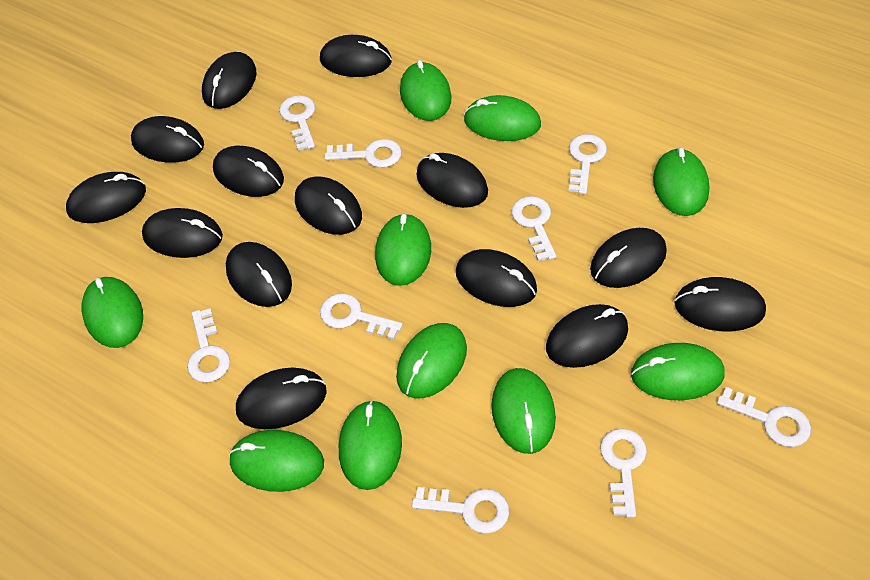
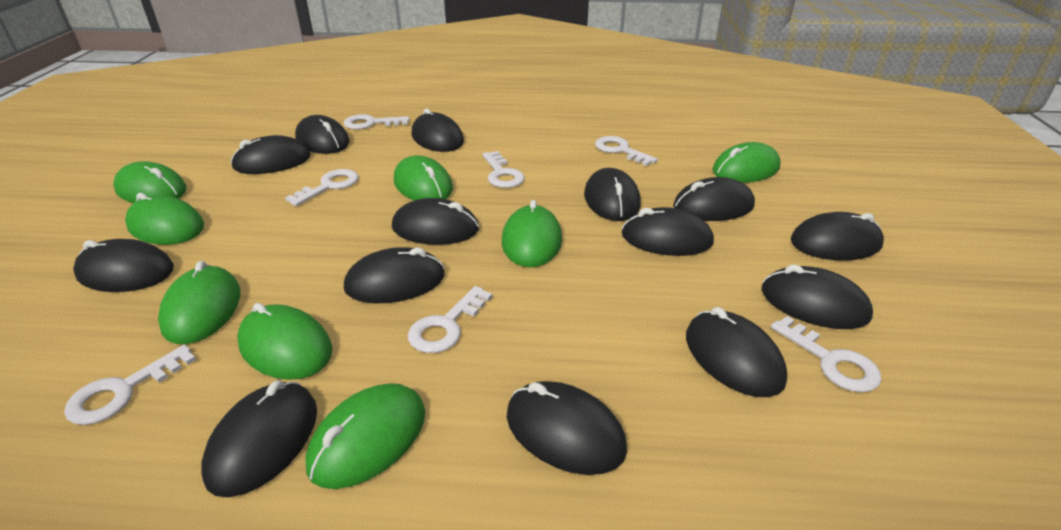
green mouse: 10 -> 8
white key: 9 -> 7

